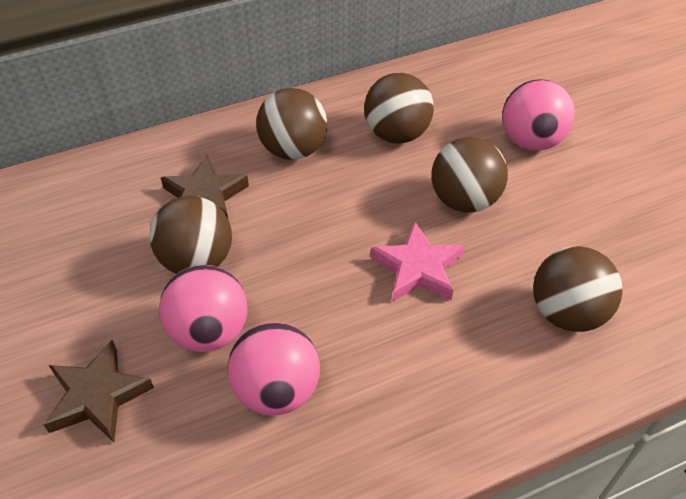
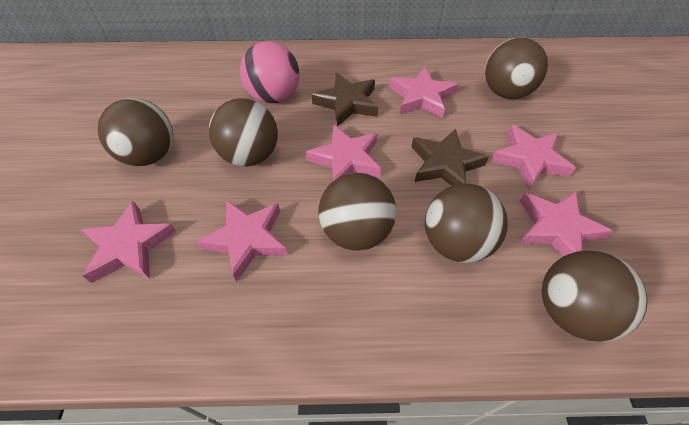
brown ball: 5 -> 6
pink ball: 3 -> 1
pink star: 1 -> 6

